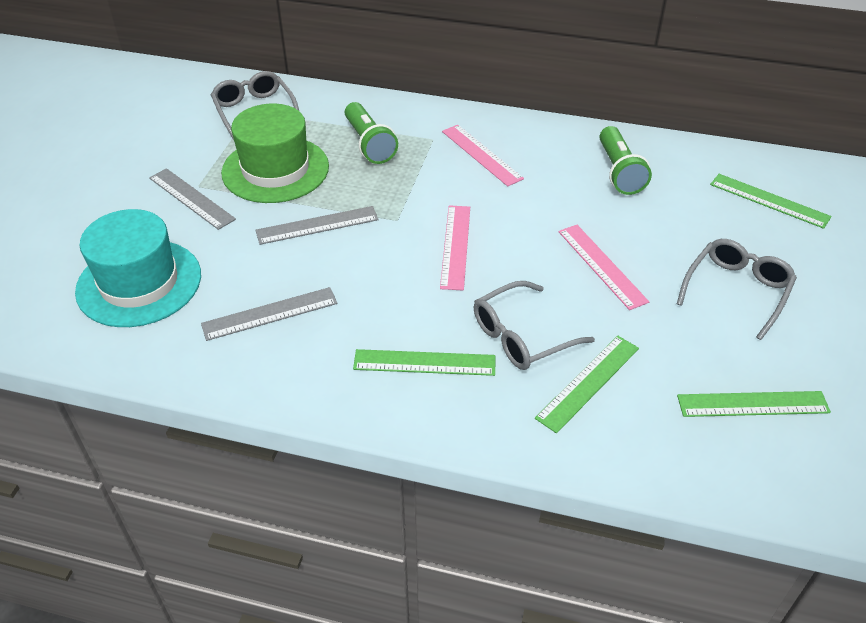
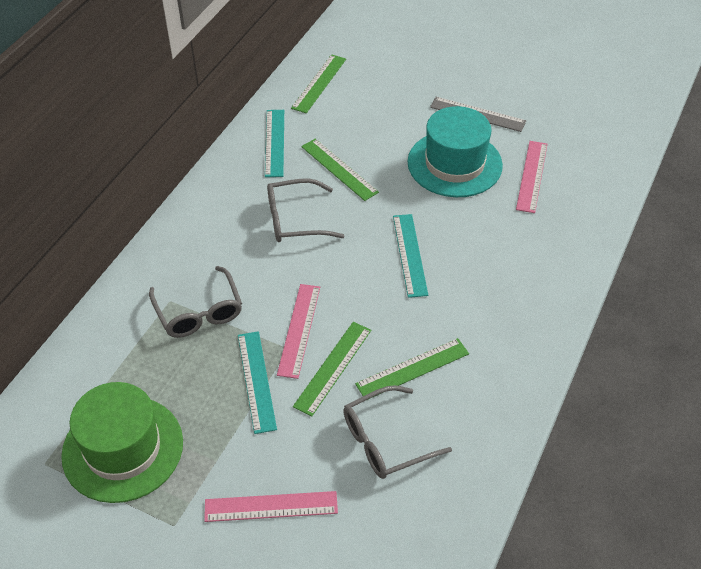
green flashlight: 2 -> 0
grey ruler: 3 -> 1
turquoise ruler: 0 -> 3

